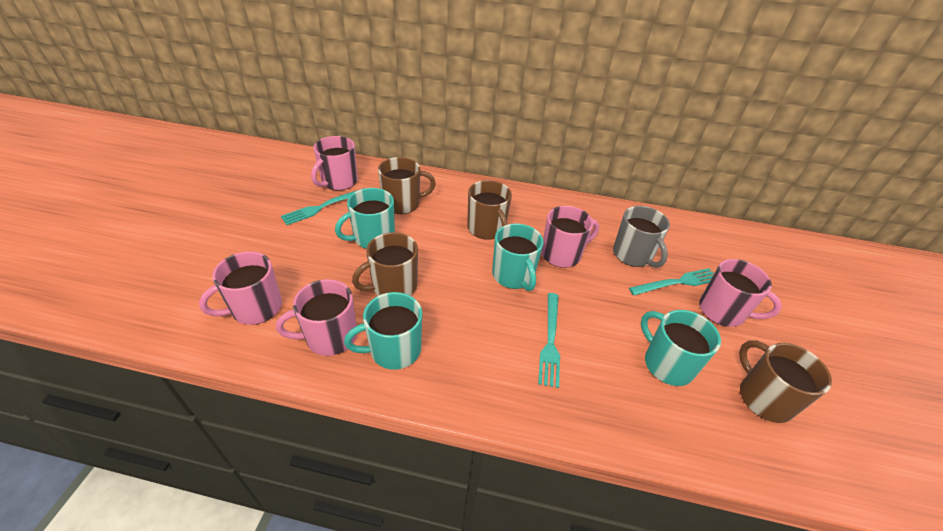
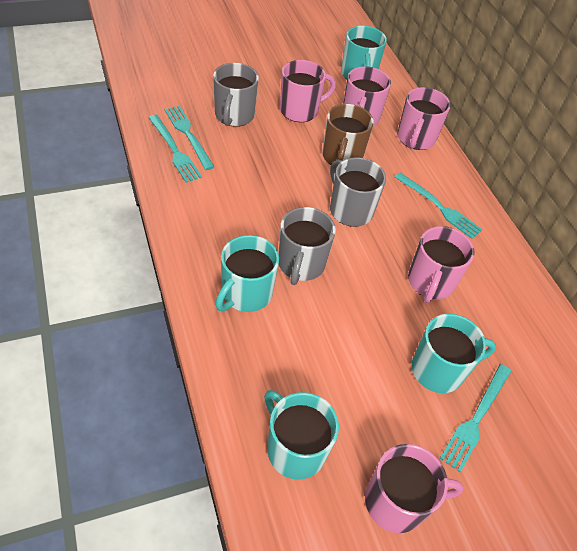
brown mug: 4 -> 1
grey mug: 1 -> 3
turquoise fork: 3 -> 4

